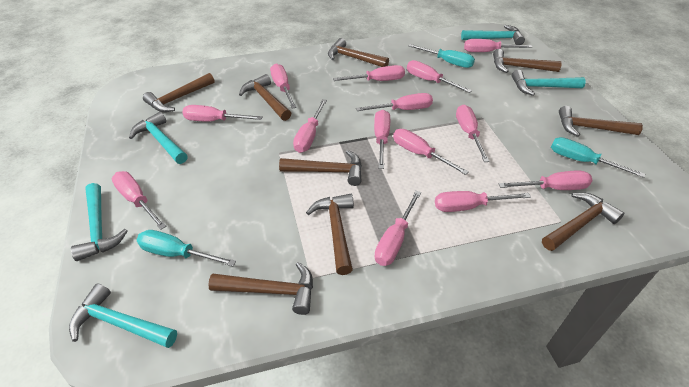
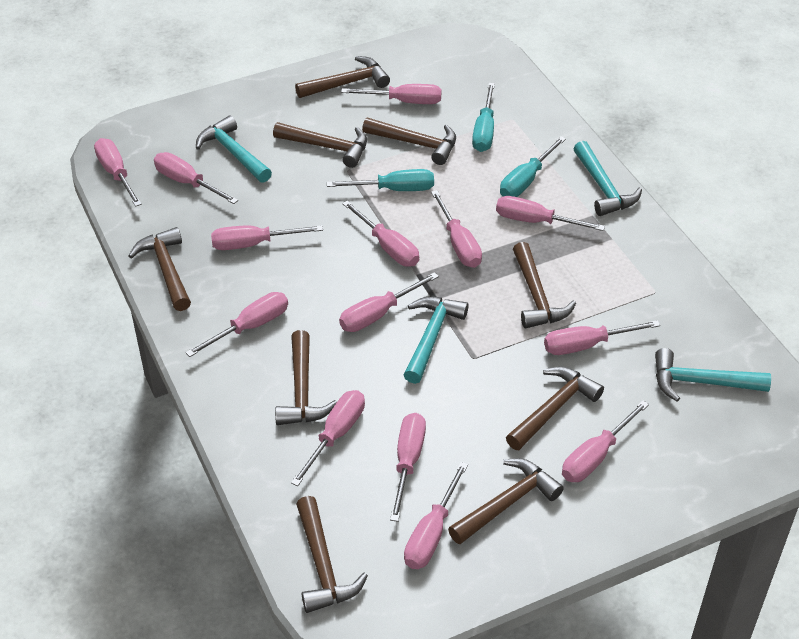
turquoise hammer: 5 -> 4

